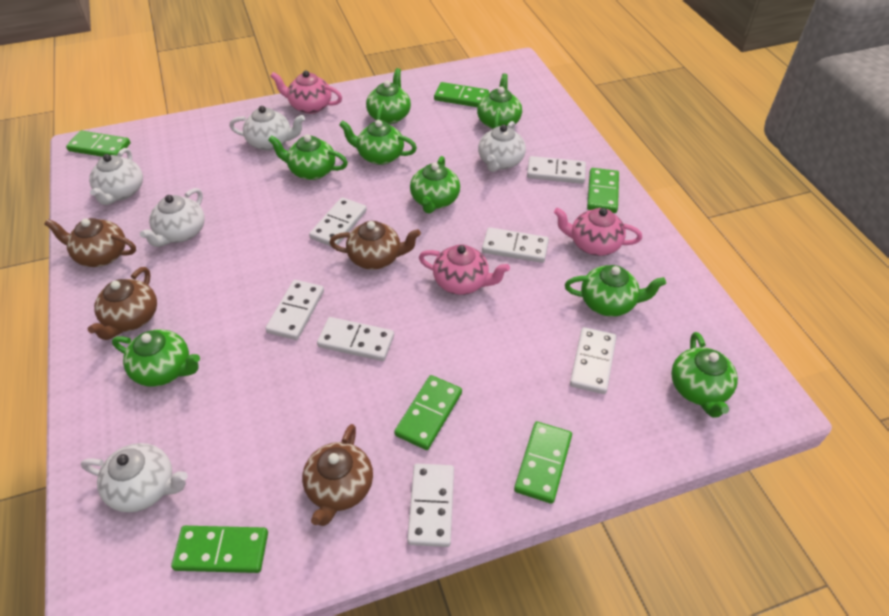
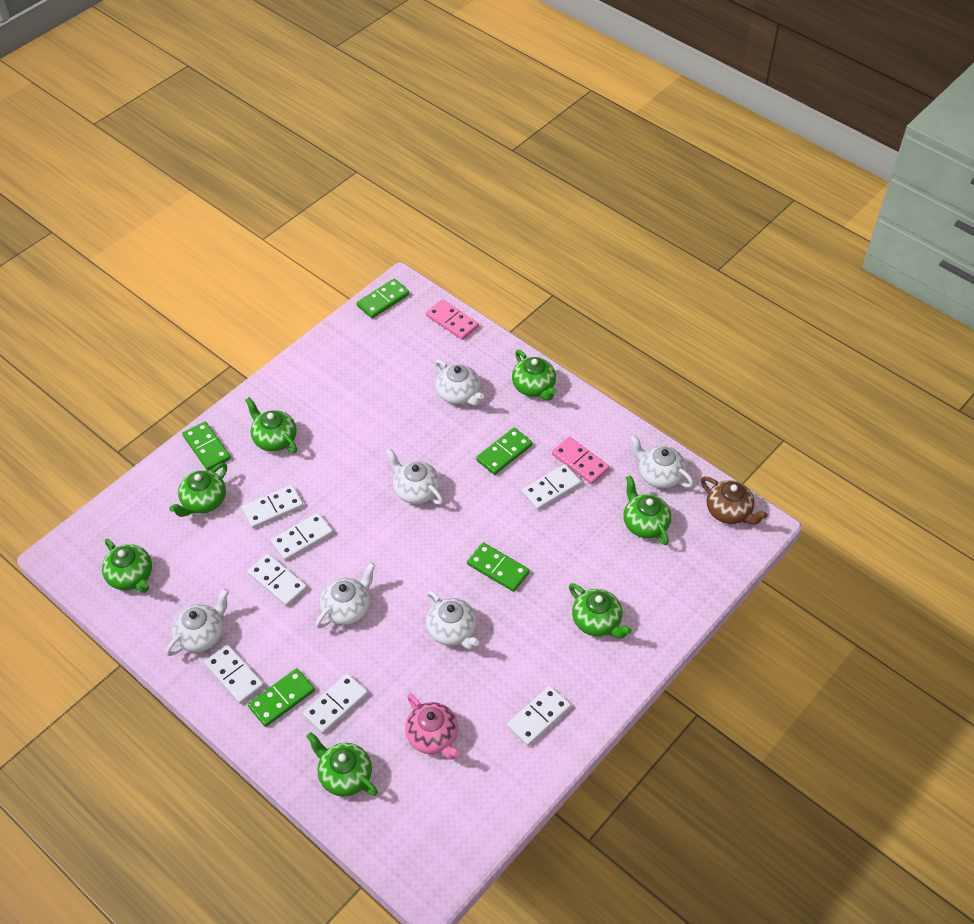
brown teapot: 4 -> 1
green domino: 6 -> 5
green teapot: 8 -> 7
pink domino: 0 -> 2
pink teapot: 3 -> 1
white teapot: 5 -> 6

